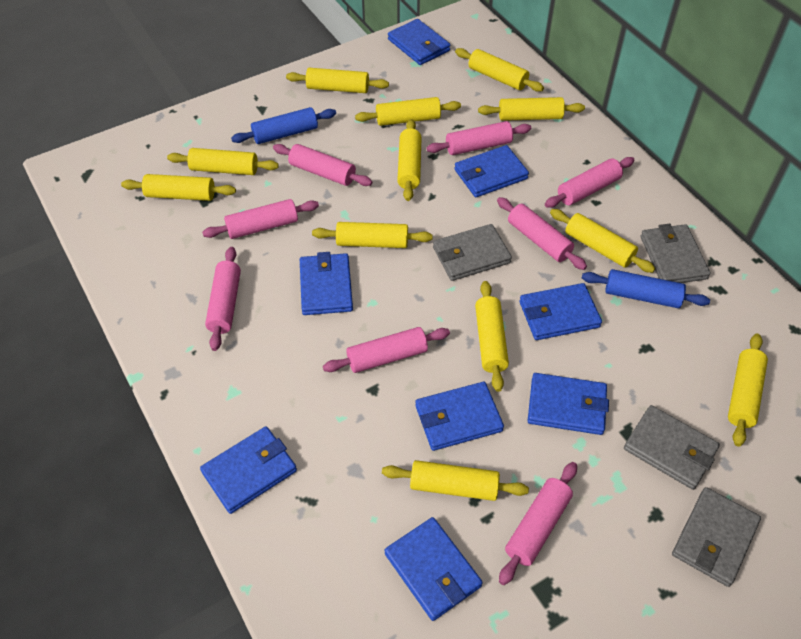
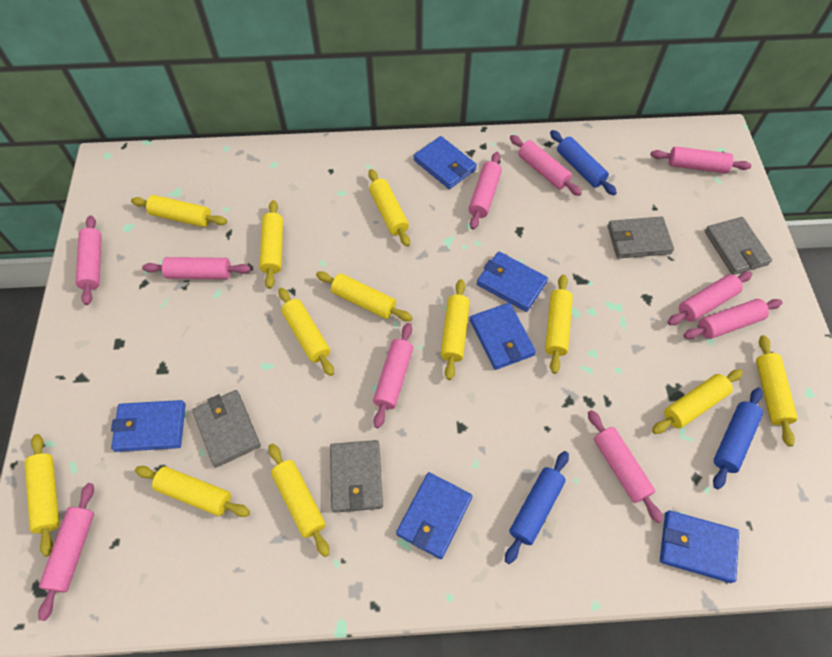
blue rolling pin: 2 -> 3
blue wallet: 8 -> 6
pink rolling pin: 8 -> 10

